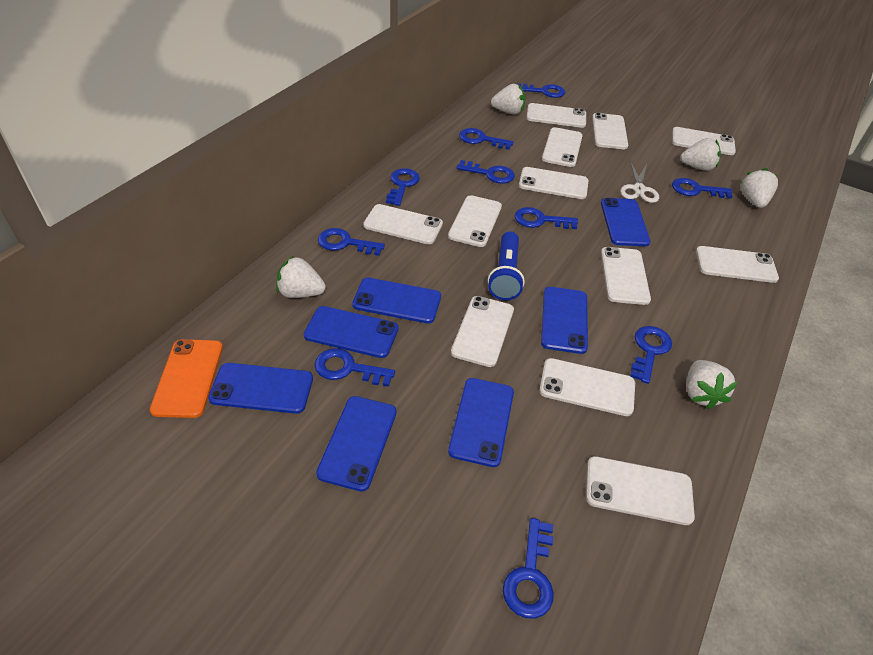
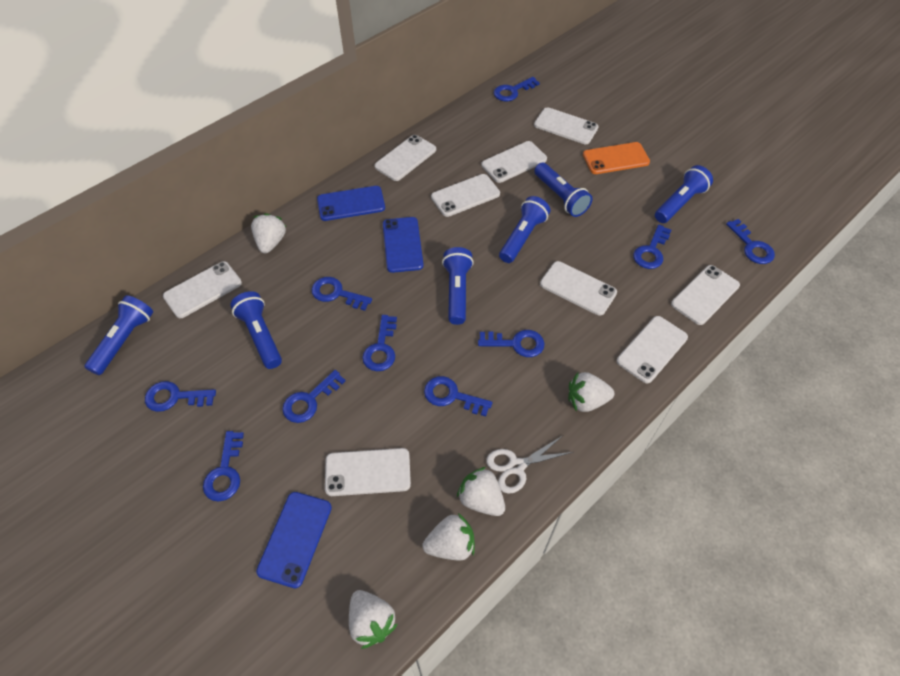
blue flashlight: 1 -> 6
blue phone: 7 -> 3
white phone: 12 -> 9

